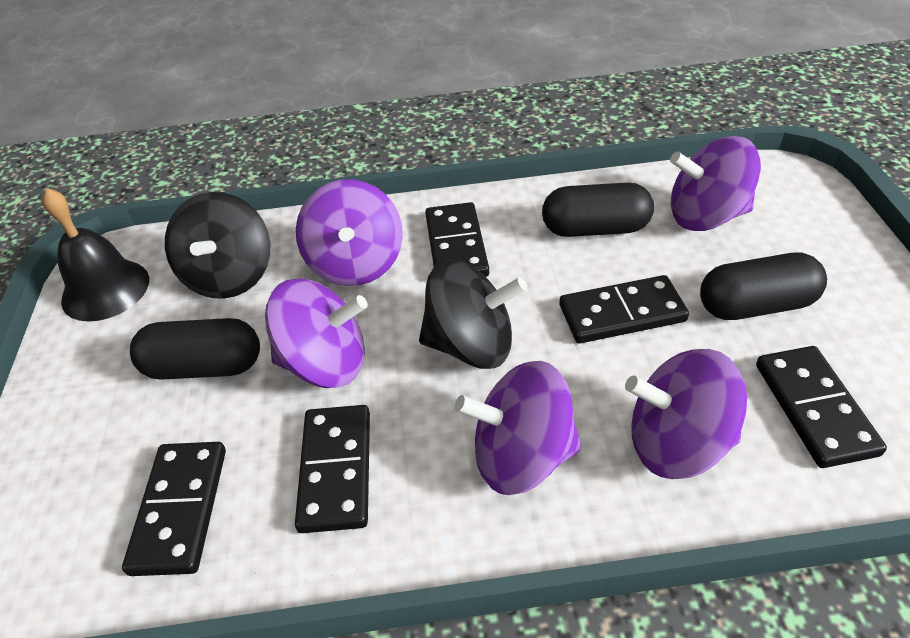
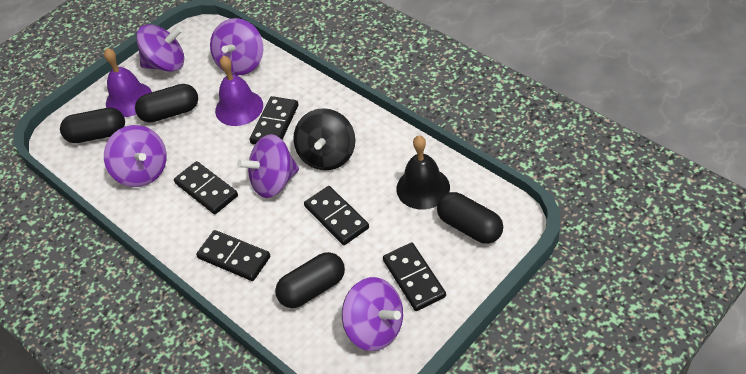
black capsule: 3 -> 4
black spinning top: 2 -> 1
purple bell: 0 -> 2

